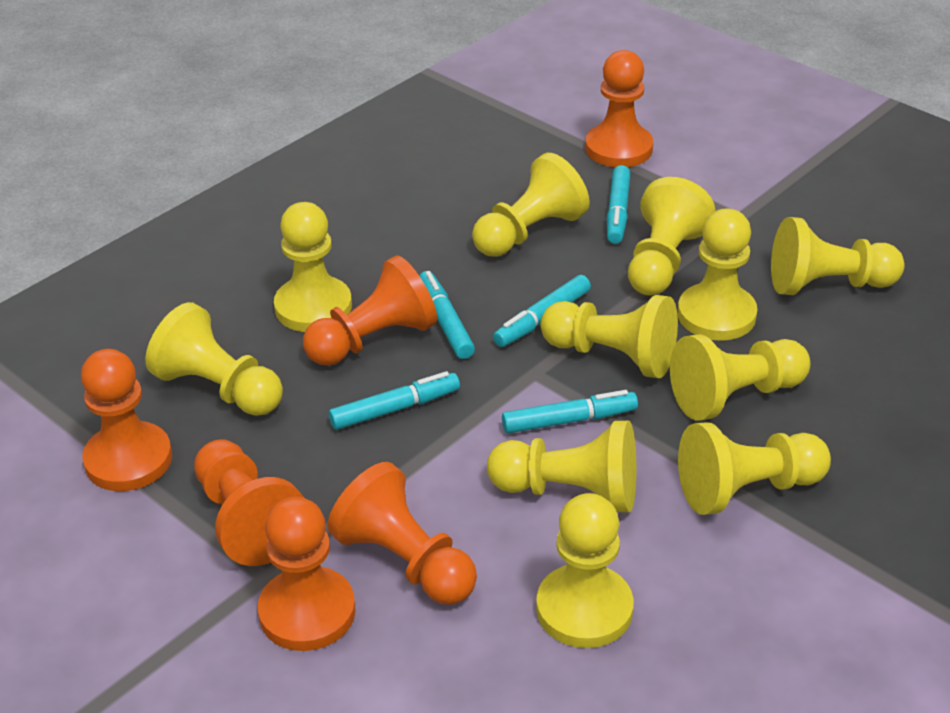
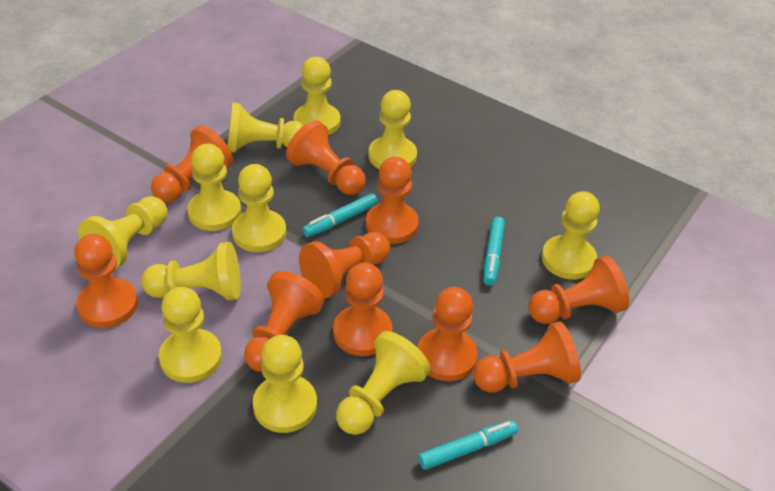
orange pawn: 6 -> 10
turquoise marker: 5 -> 3

